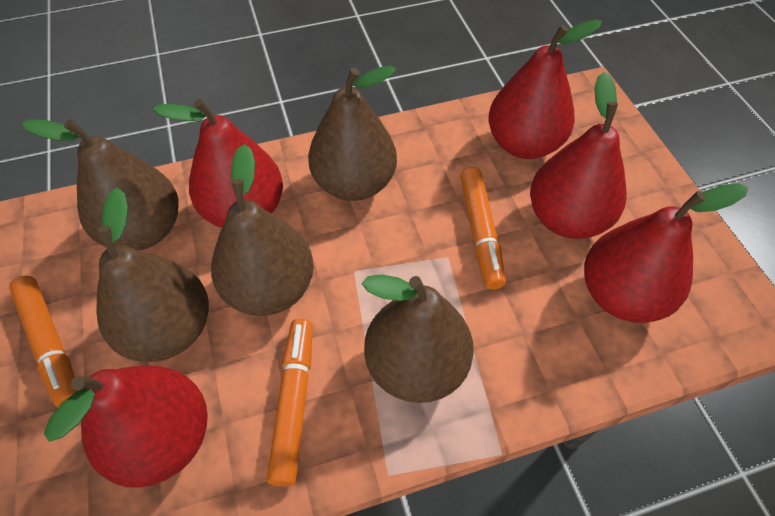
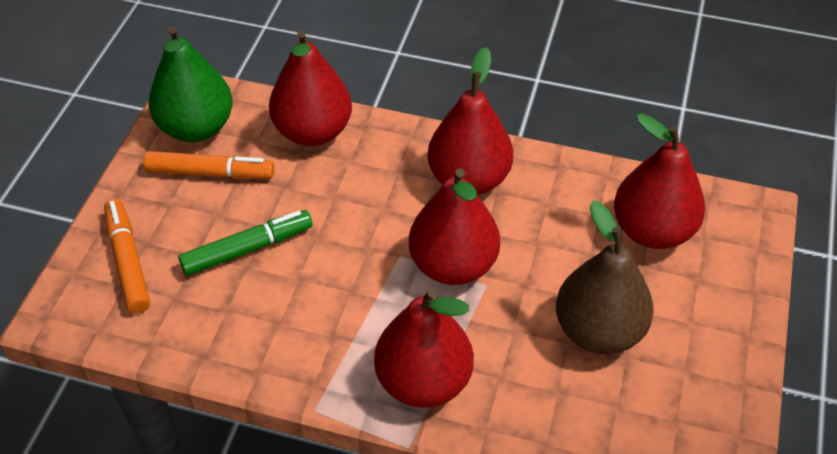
brown pear: 5 -> 1
green marker: 0 -> 1
green pear: 0 -> 1
orange marker: 3 -> 2

